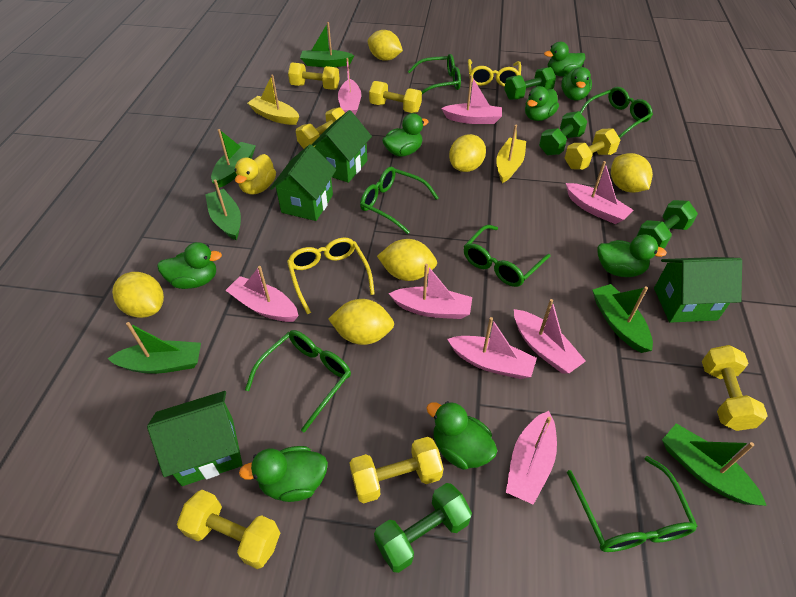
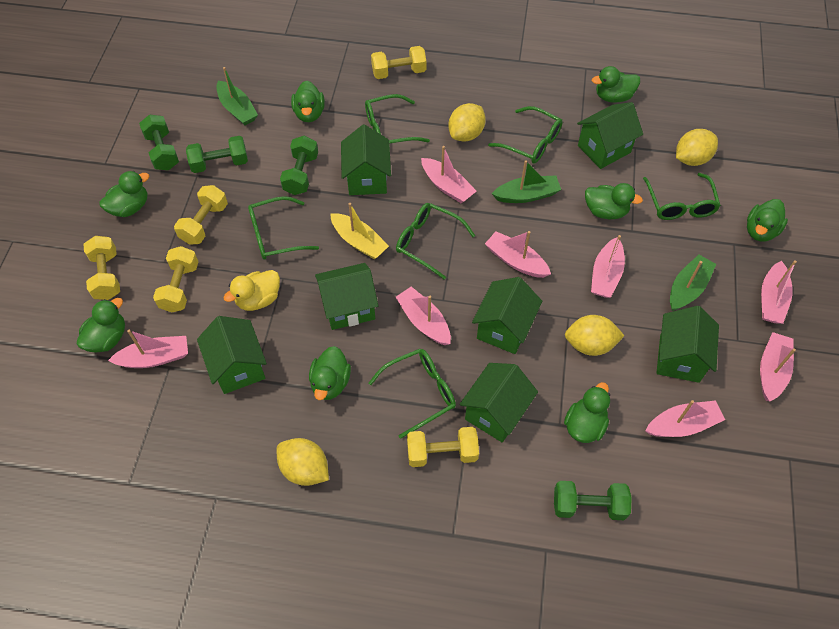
green boat: 6 -> 3
green house: 4 -> 7
yellow boat: 2 -> 1
yellow dumbbell: 7 -> 5
yellow glasses: 2 -> 0
yellow lemon: 6 -> 4

